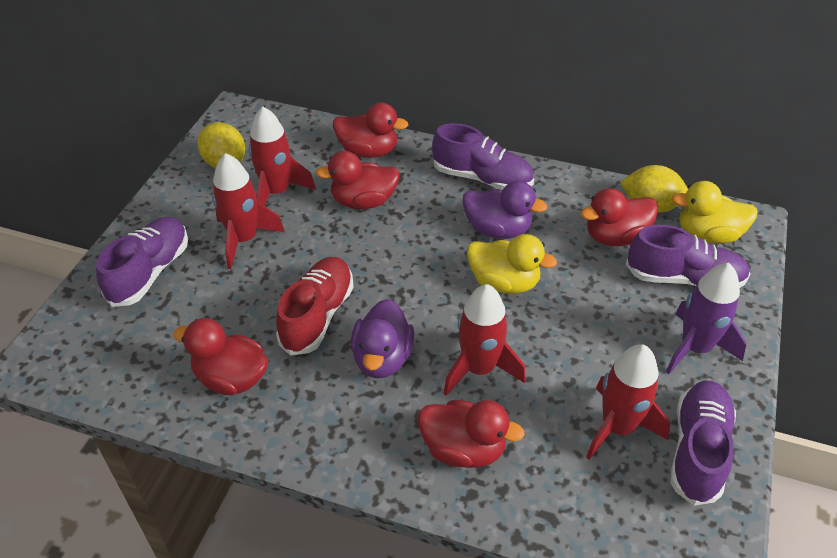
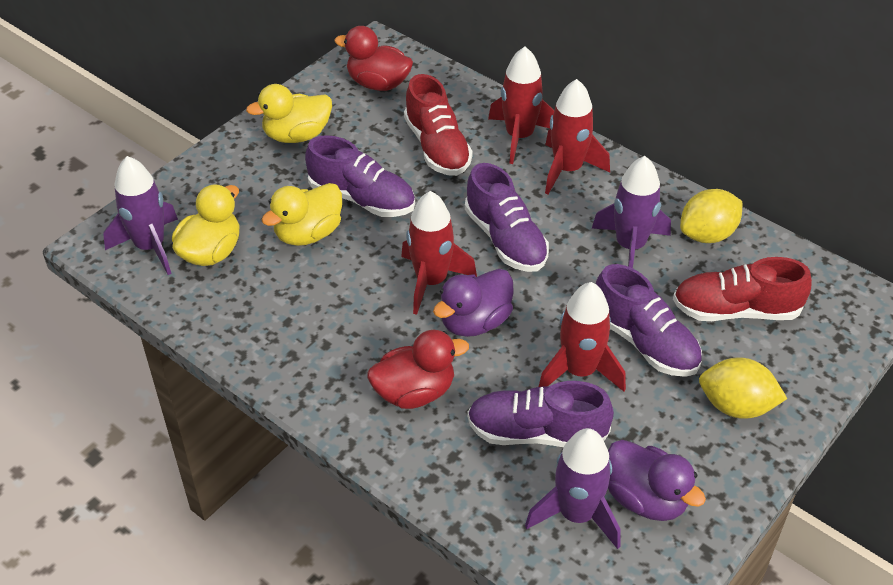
purple rocket: 1 -> 3
red duck: 5 -> 2
red shoe: 1 -> 2
yellow duck: 2 -> 3

